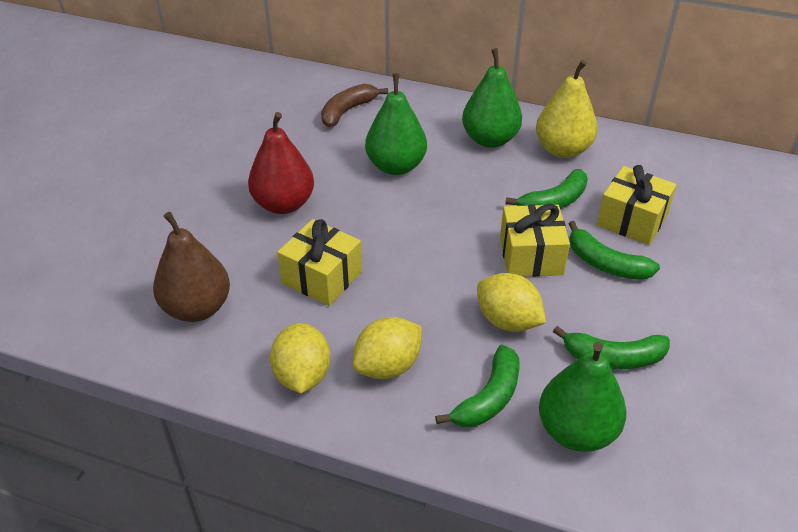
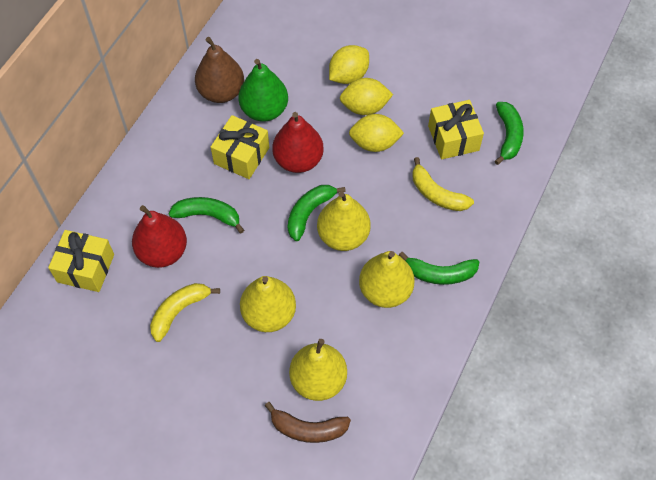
green pear: 3 -> 1
red pear: 1 -> 2
yellow banana: 0 -> 2
yellow pear: 1 -> 4

